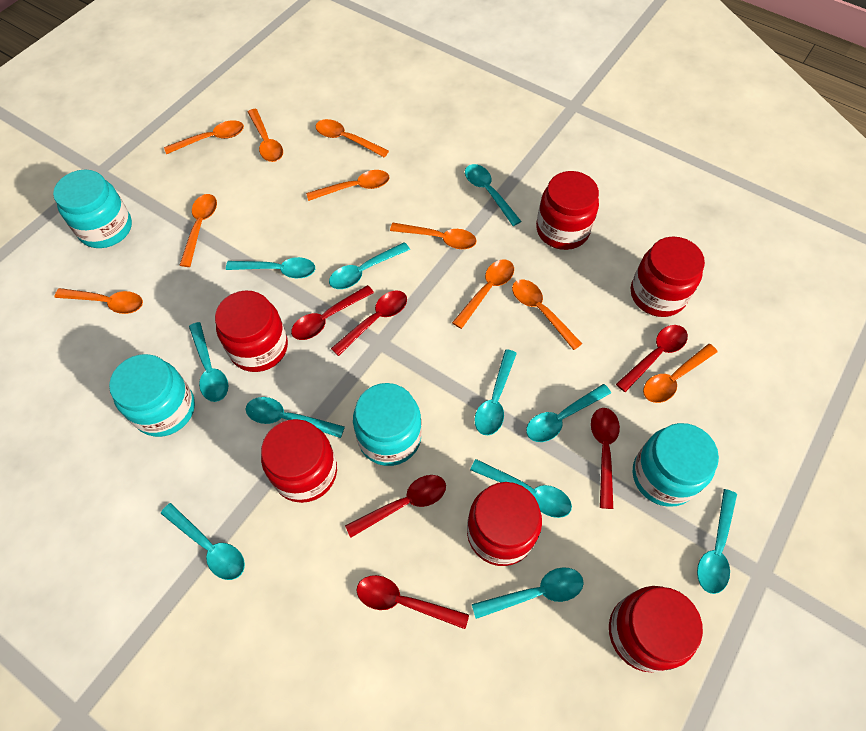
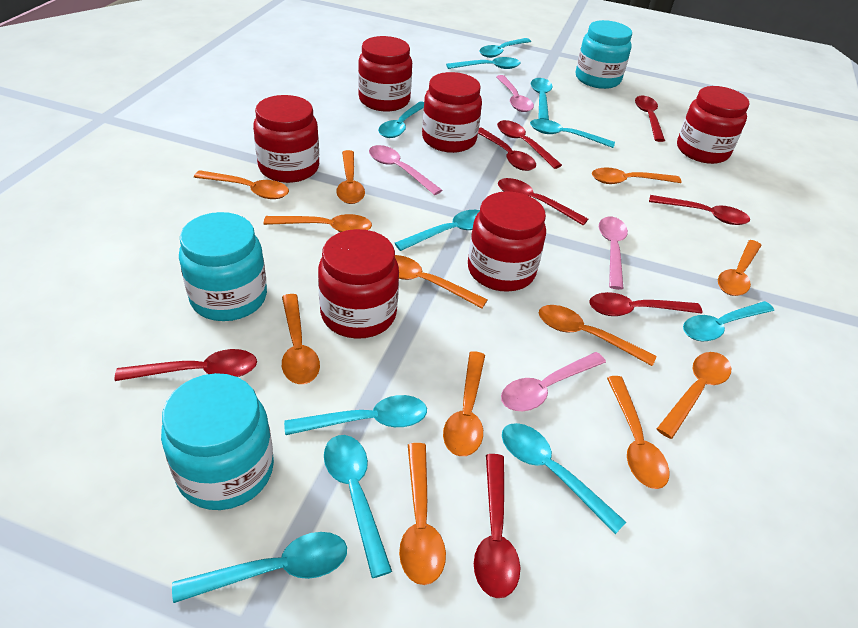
orange spoon: 10 -> 12
pink spoon: 0 -> 4
red spoon: 6 -> 8
turquoise jar: 4 -> 3

